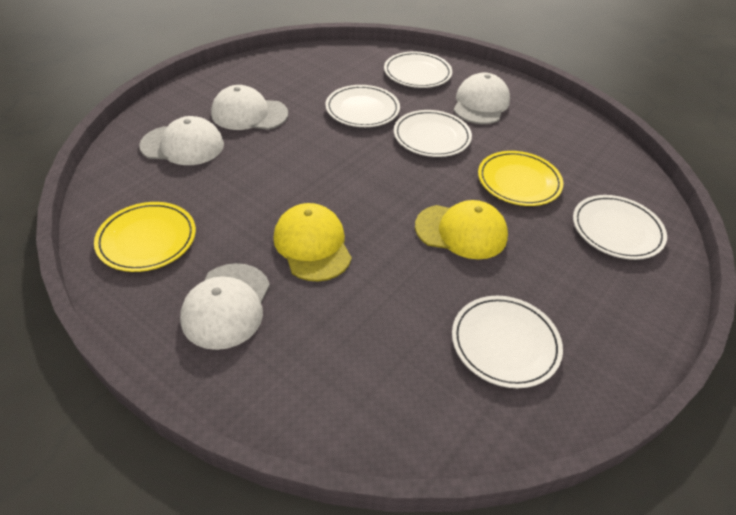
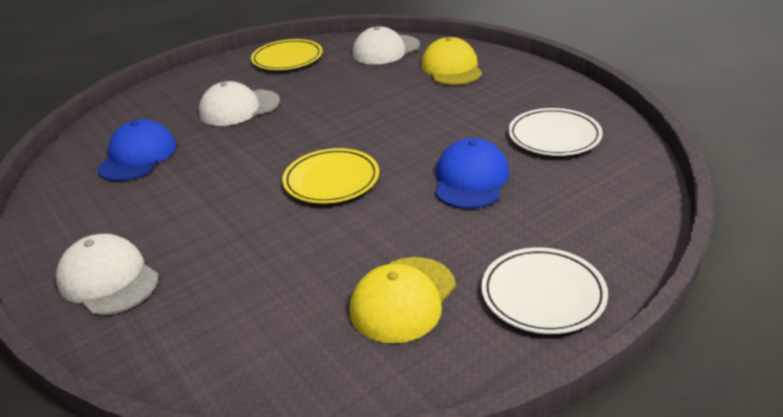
blue cap: 0 -> 2
white cap: 4 -> 3
white plate: 5 -> 2

